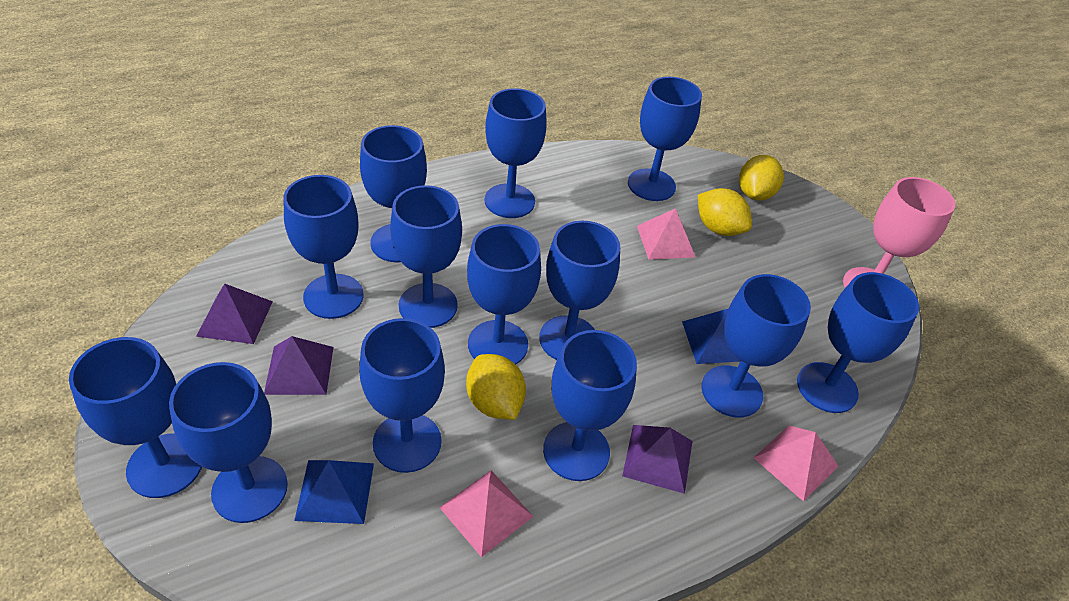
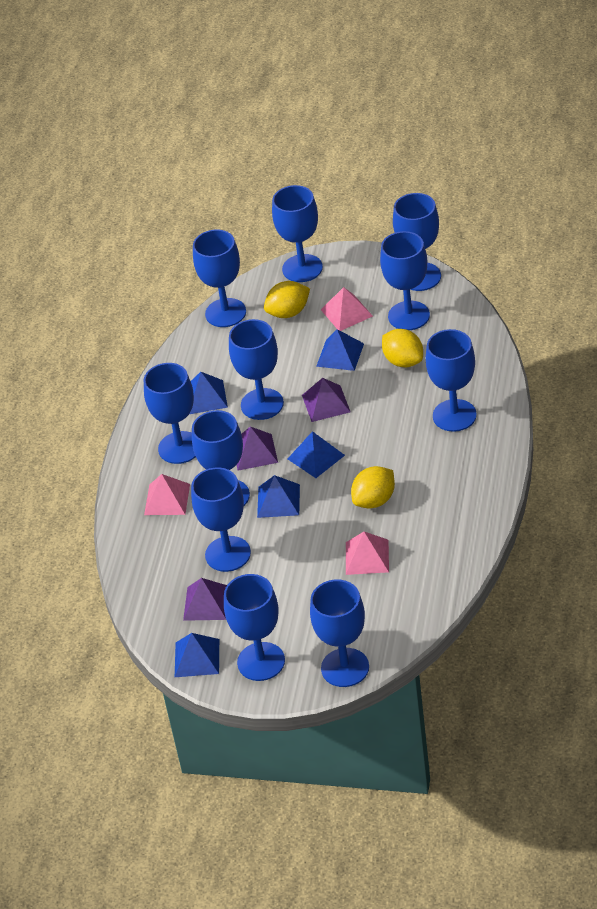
blue goblet: 13 -> 11
blue pyramid: 2 -> 5
pink goblet: 1 -> 0

